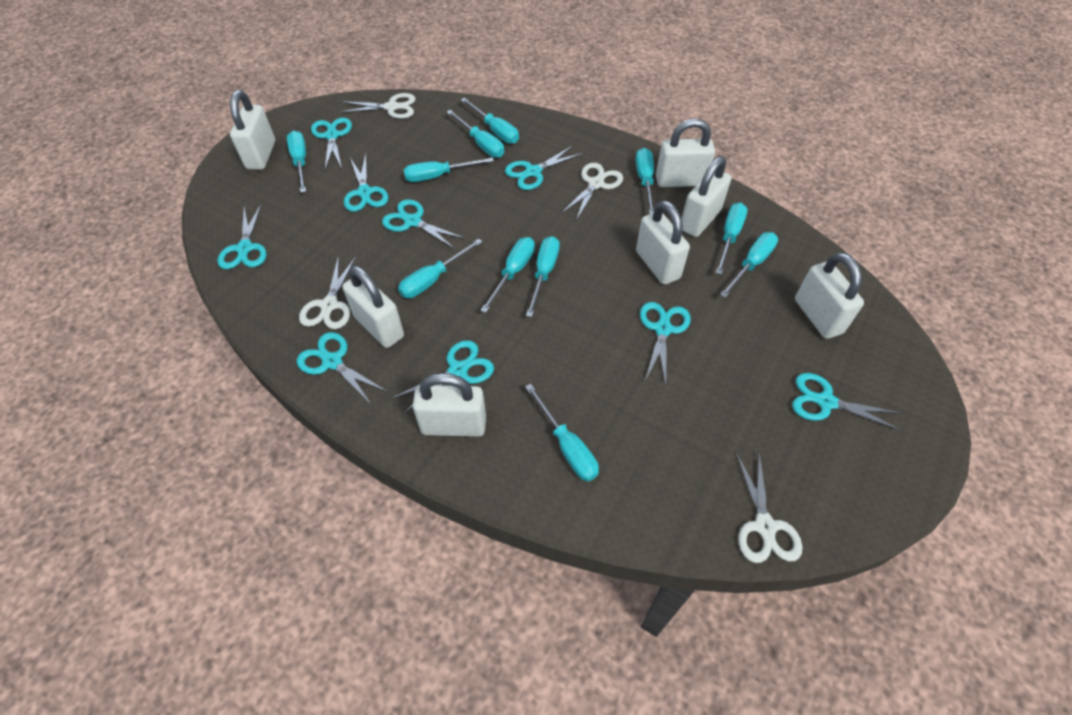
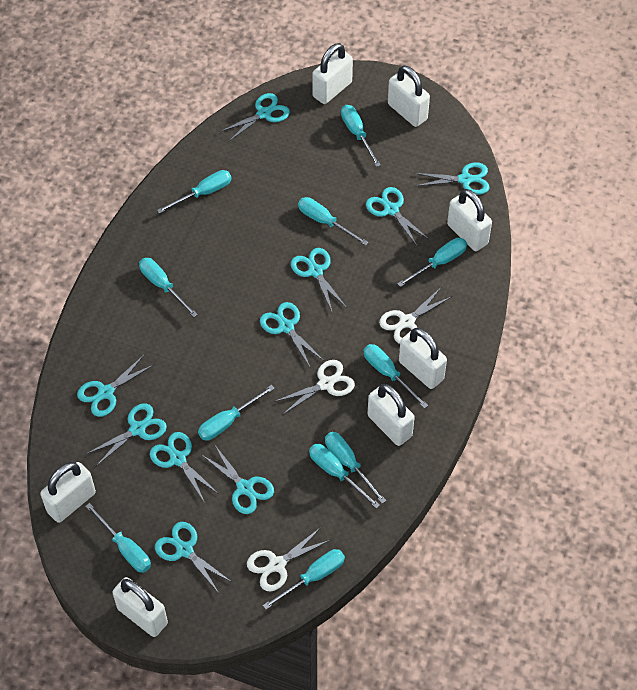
turquoise scissors: 9 -> 10
white scissors: 4 -> 3

